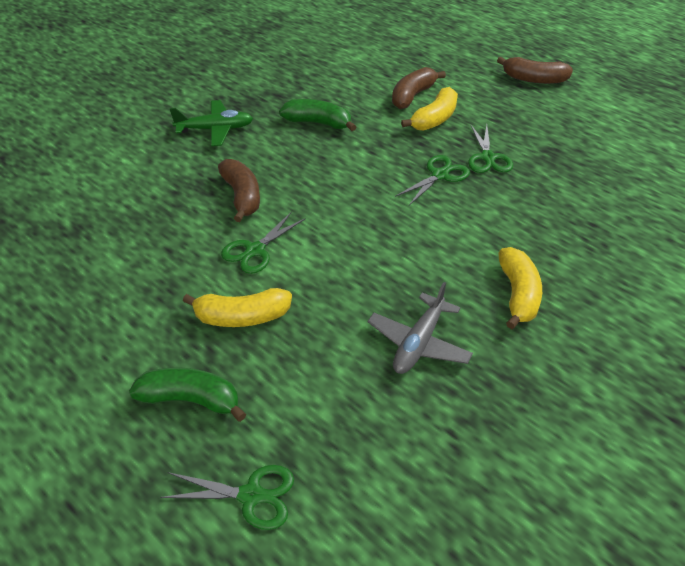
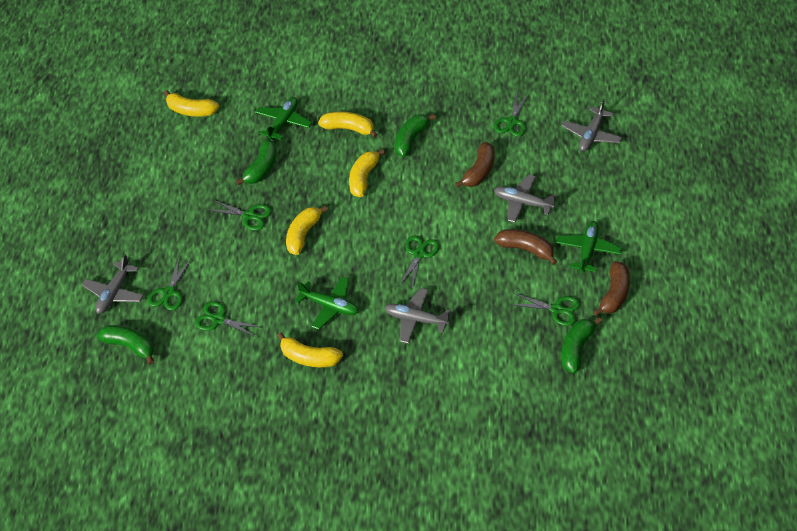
green banana: 2 -> 4
green plane: 1 -> 3
green scissors: 4 -> 6
grey plane: 1 -> 4
yellow banana: 3 -> 5

